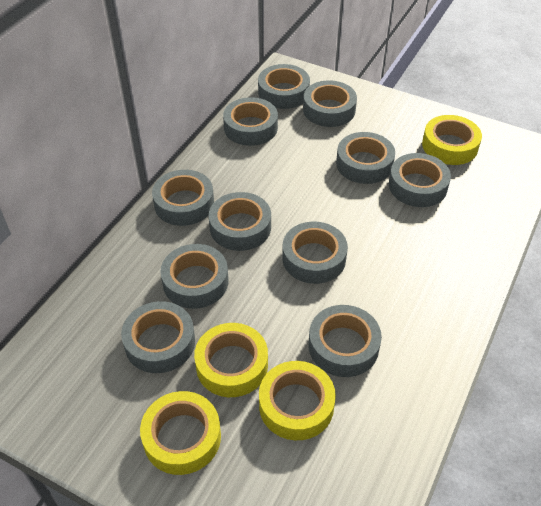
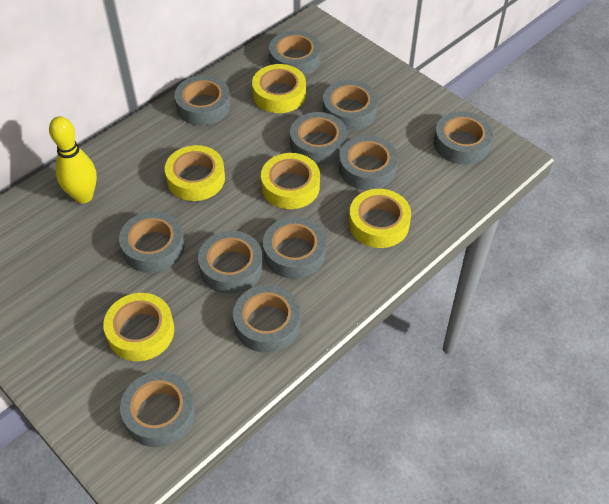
yellow bowling pin: 0 -> 1
yellow tape: 4 -> 5

